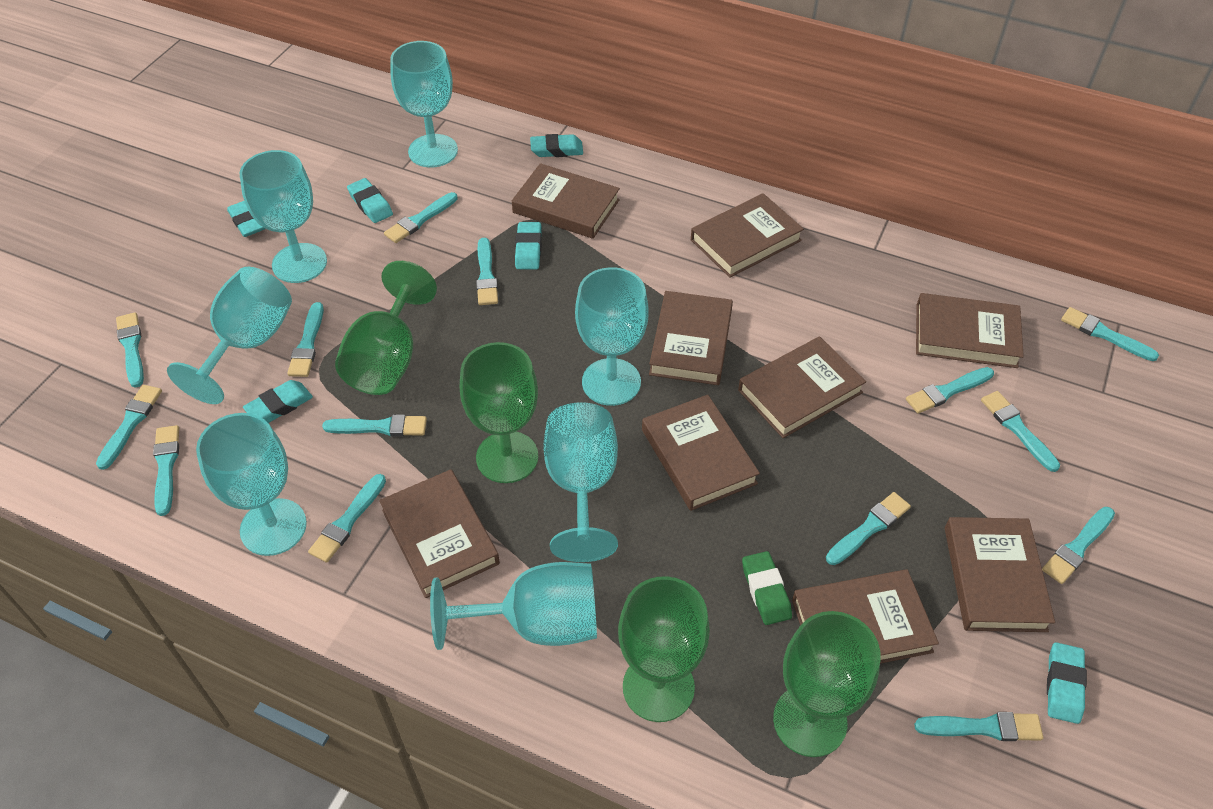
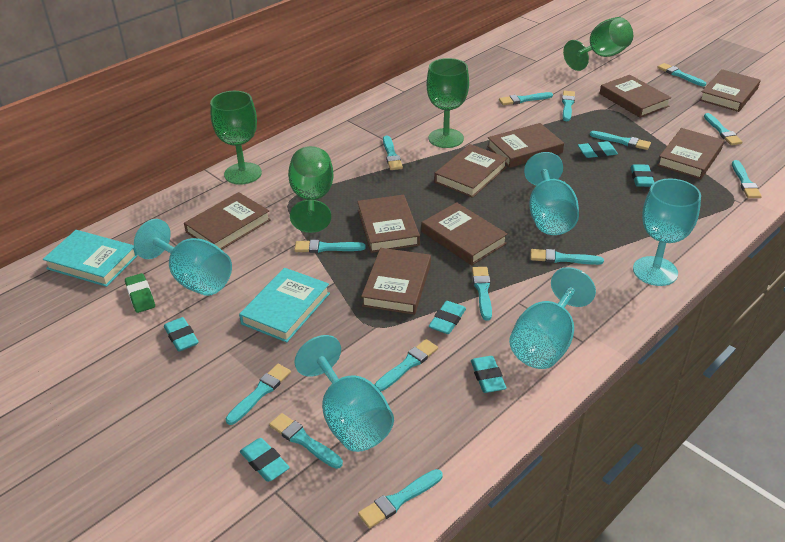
turquoise book: 0 -> 2
turquoise goblet: 7 -> 5

